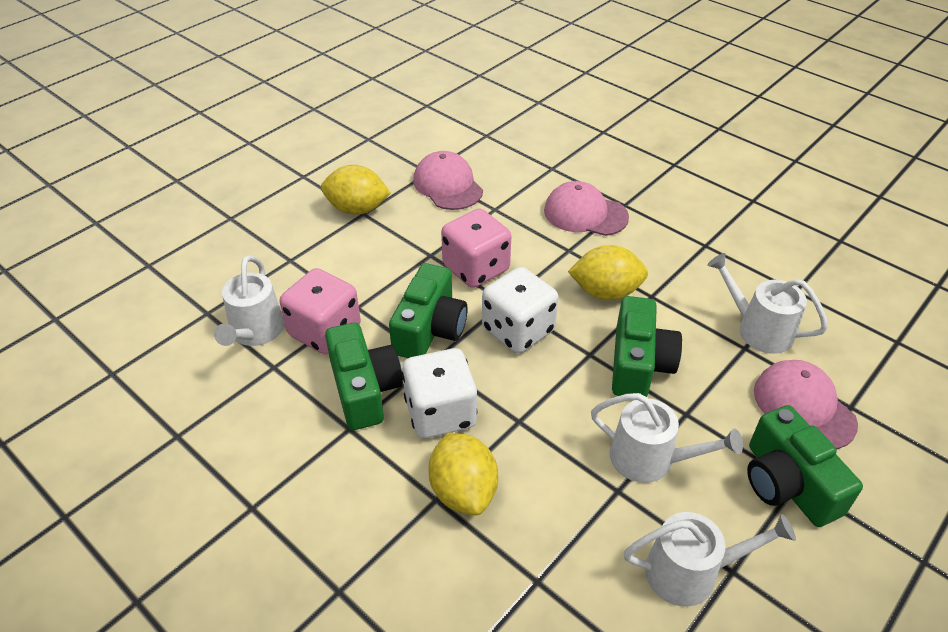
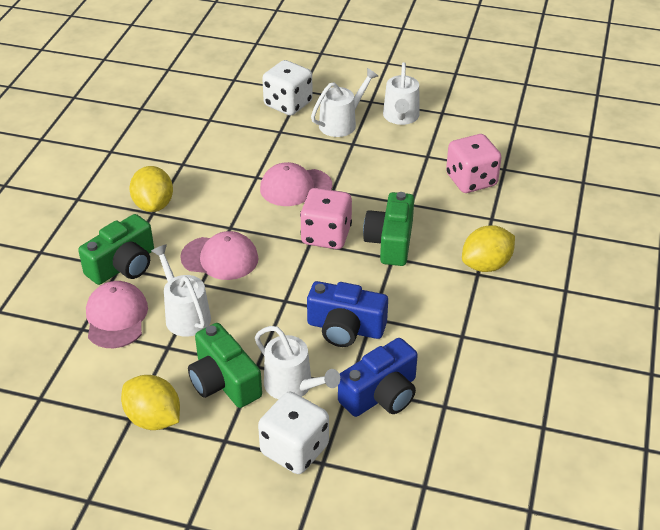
blue camera: 0 -> 2
green camera: 4 -> 3

